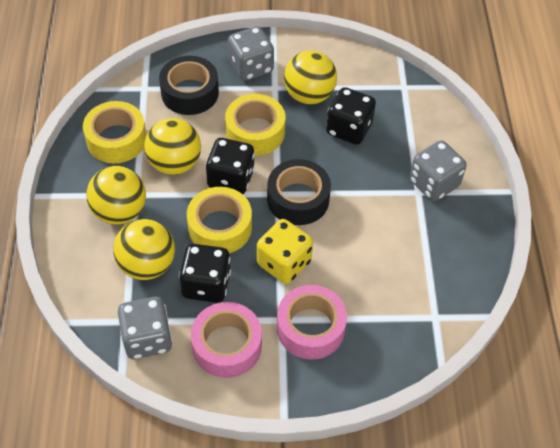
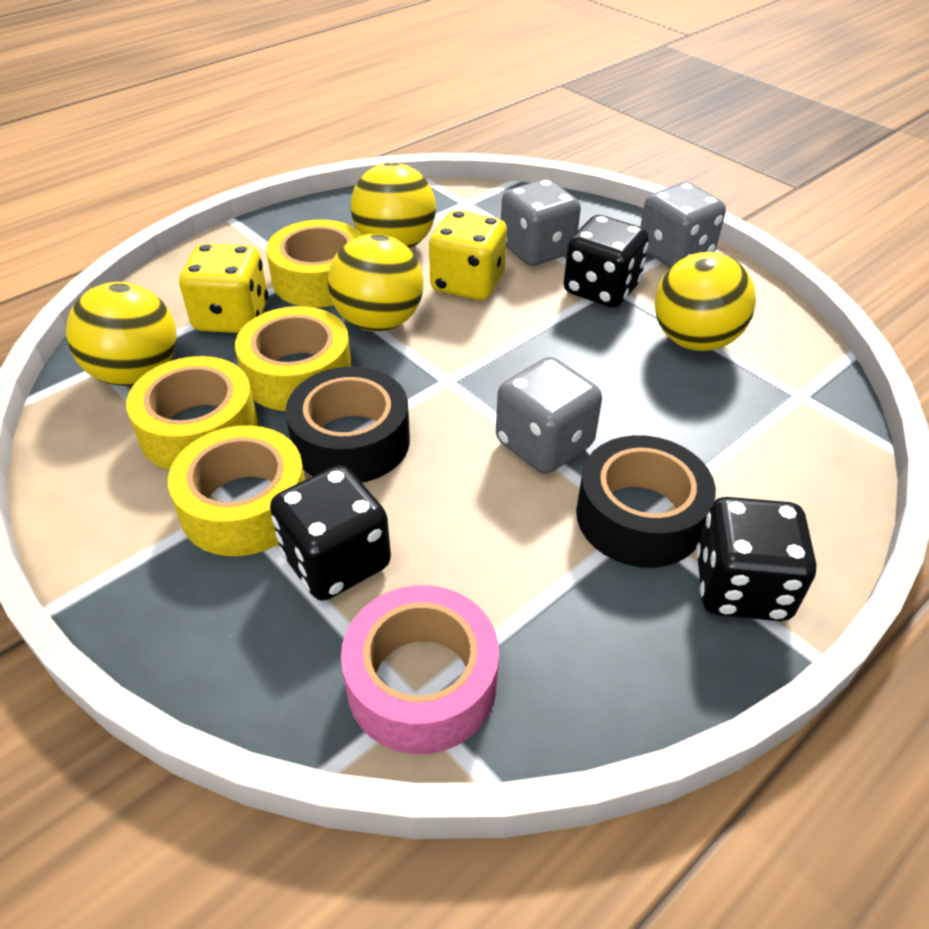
pink tape: 2 -> 1
yellow dice: 1 -> 2
yellow tape: 3 -> 4

